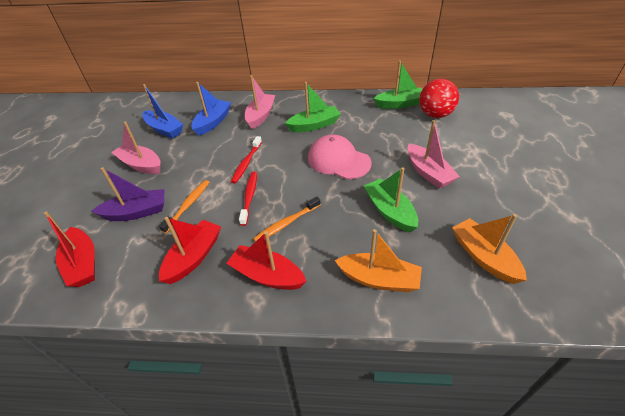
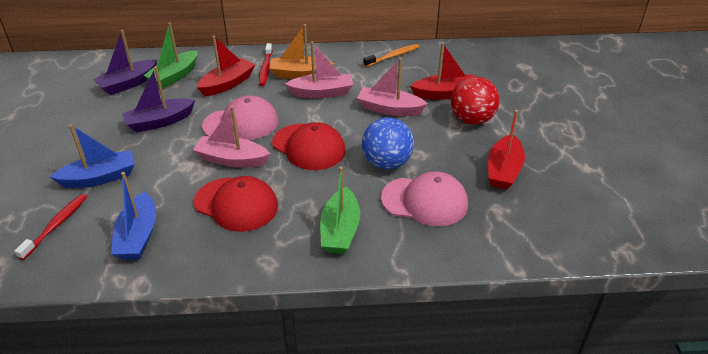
blue ball: 0 -> 1
green boat: 3 -> 2
orange boat: 2 -> 1
orange toothbrush: 2 -> 1
pink cap: 1 -> 2
purple boat: 1 -> 2
red cap: 0 -> 2

